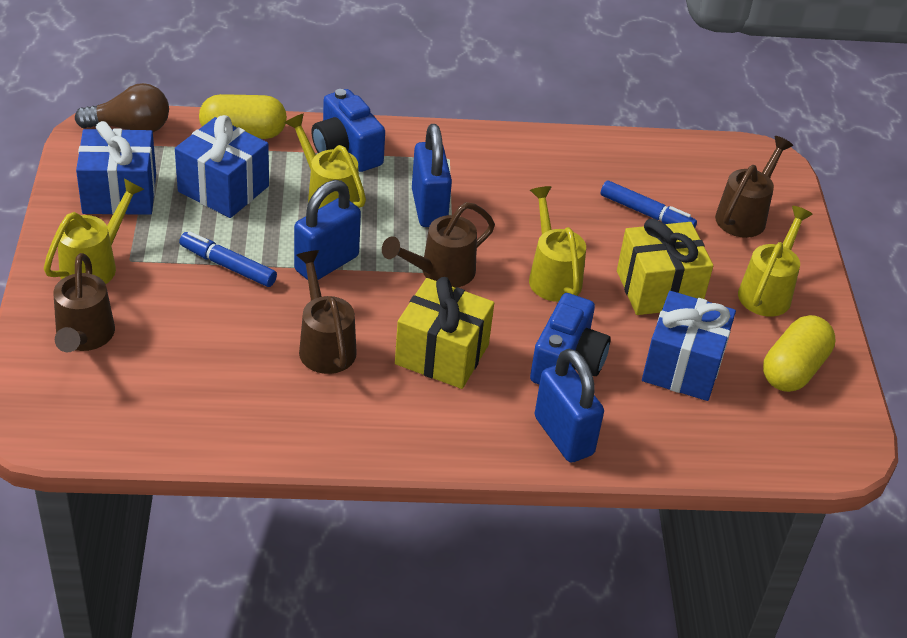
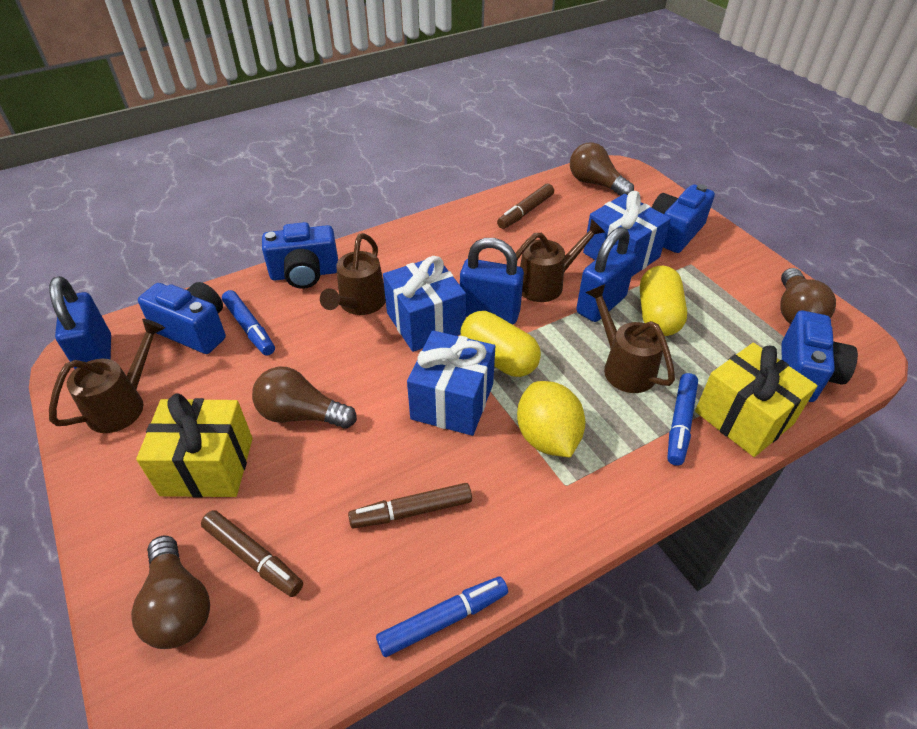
blue camera: 2 -> 4
blue marker: 2 -> 3
brown light bulb: 1 -> 4
brown marker: 0 -> 3
yellow lemon: 0 -> 1
yellow watering can: 4 -> 0

